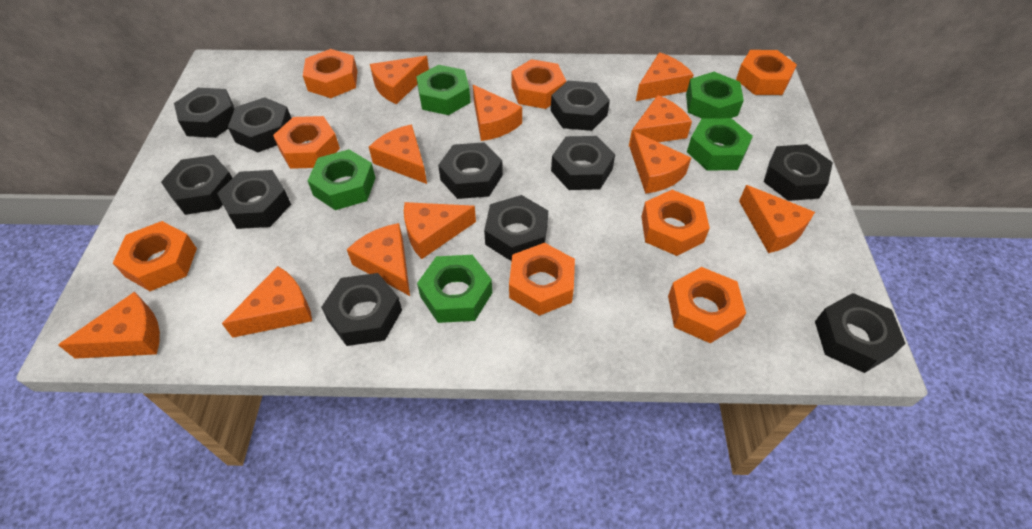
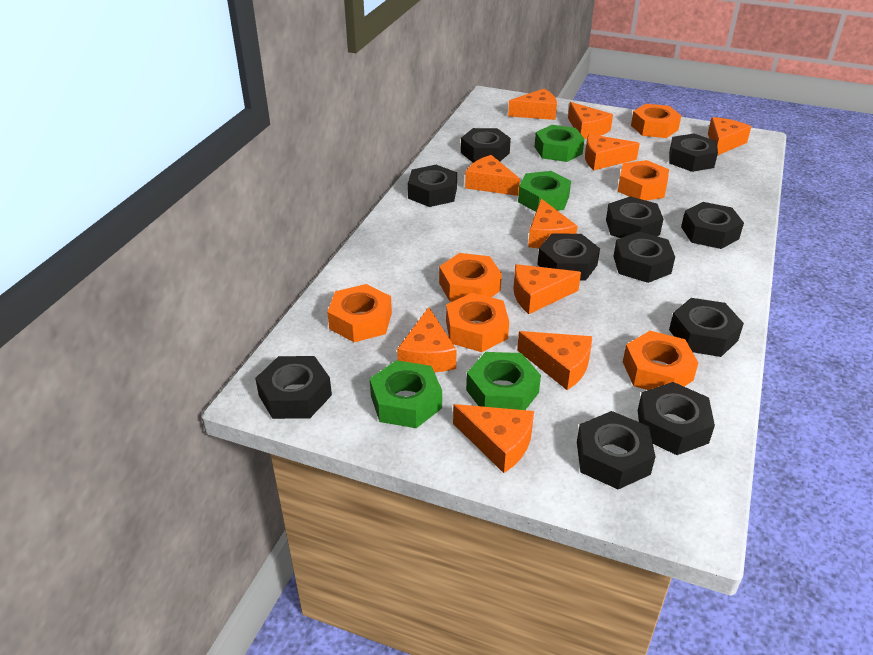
green nut: 5 -> 4
orange cheese: 11 -> 10
orange nut: 8 -> 6

